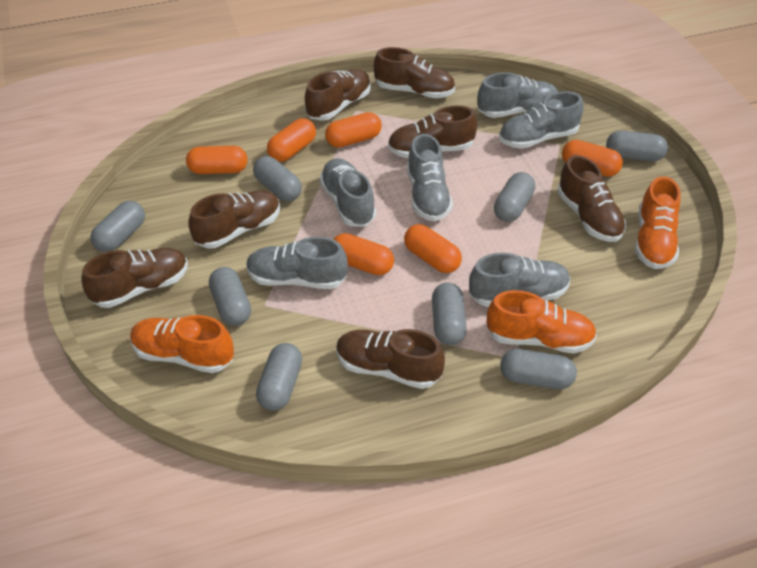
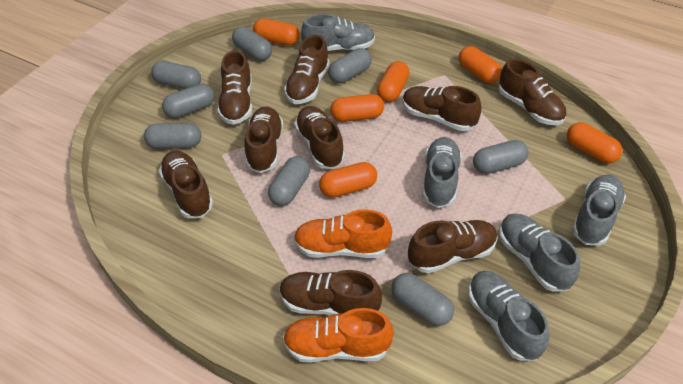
brown shoe: 7 -> 9
grey shoe: 6 -> 5
orange shoe: 3 -> 2

